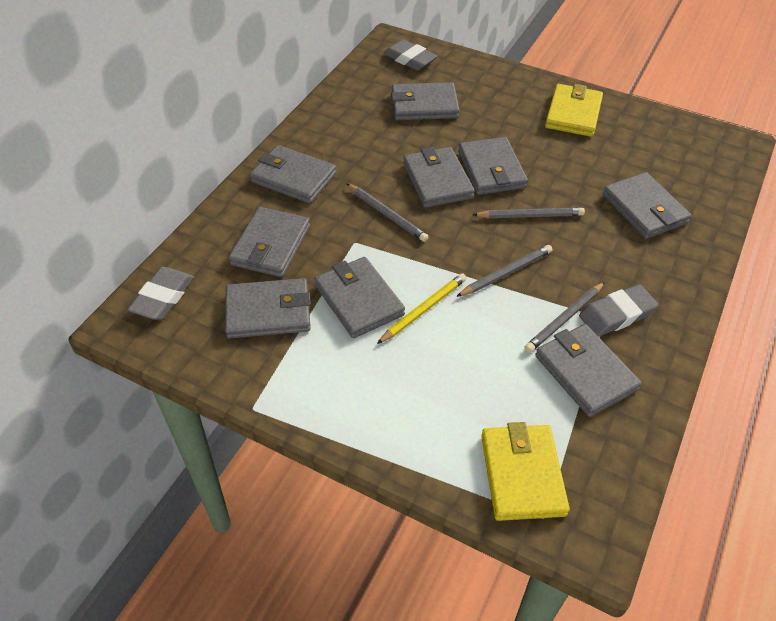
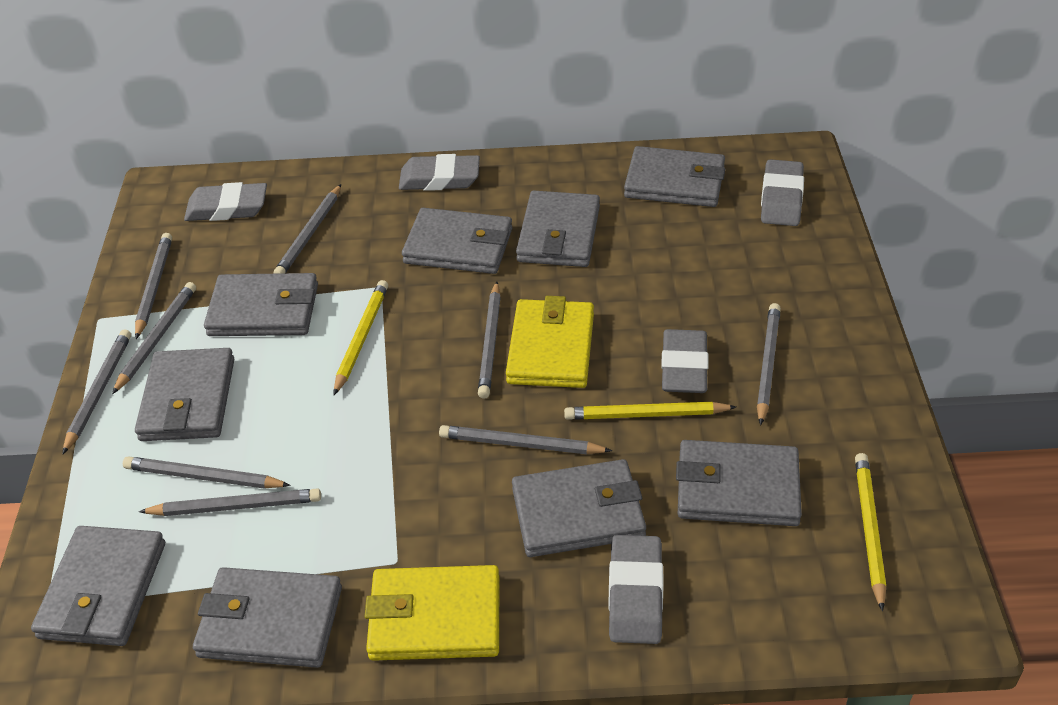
grey eraser: 3 -> 5
grey pencil: 4 -> 9
yellow pencil: 1 -> 3

